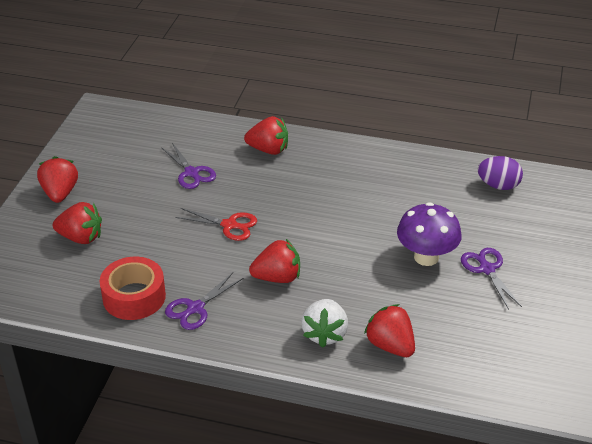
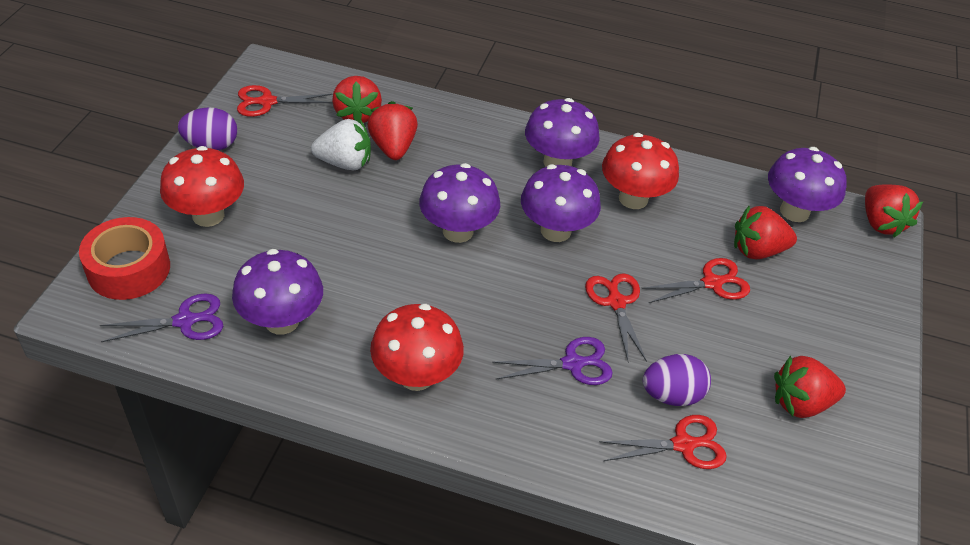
purple egg: 1 -> 2
purple mushroom: 1 -> 5
purple scissors: 3 -> 2
red mushroom: 0 -> 3
red scissors: 1 -> 4

